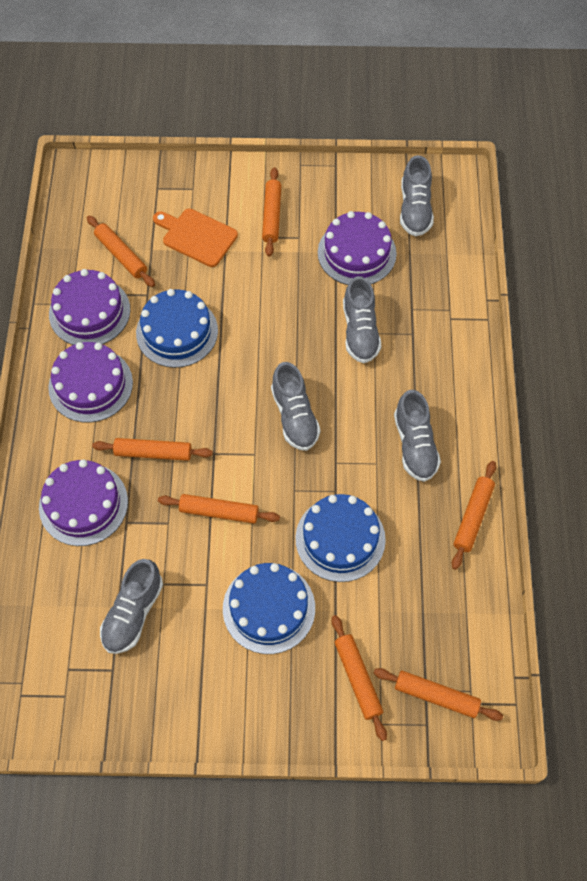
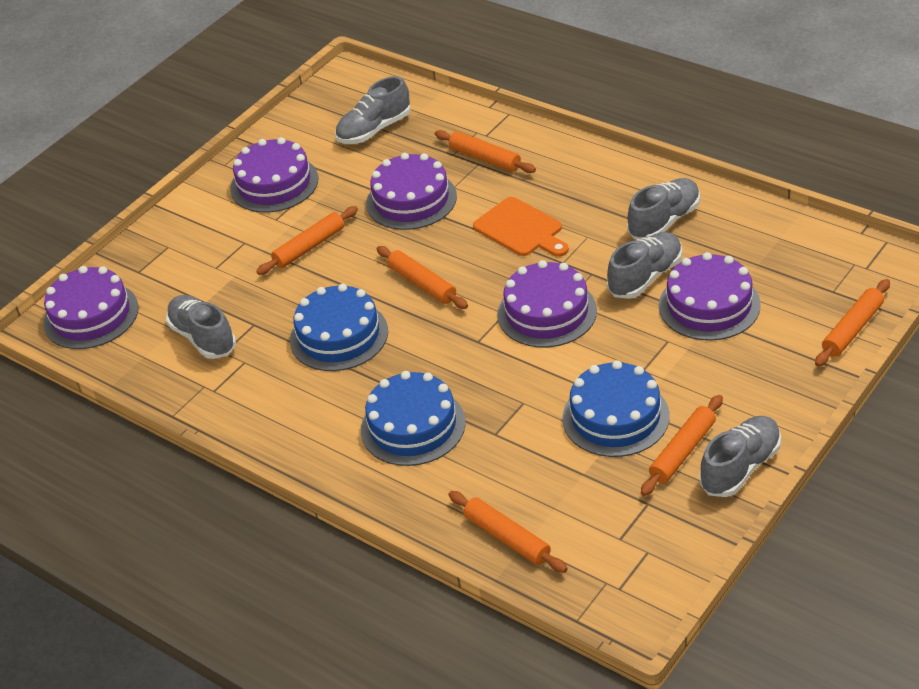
orange rolling pin: 7 -> 6
purple cake: 4 -> 5

